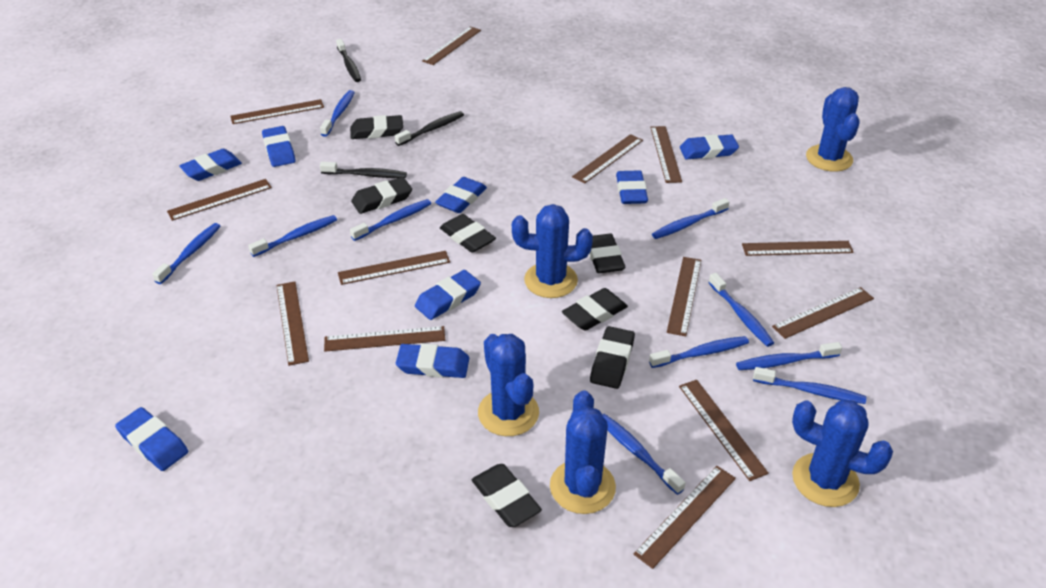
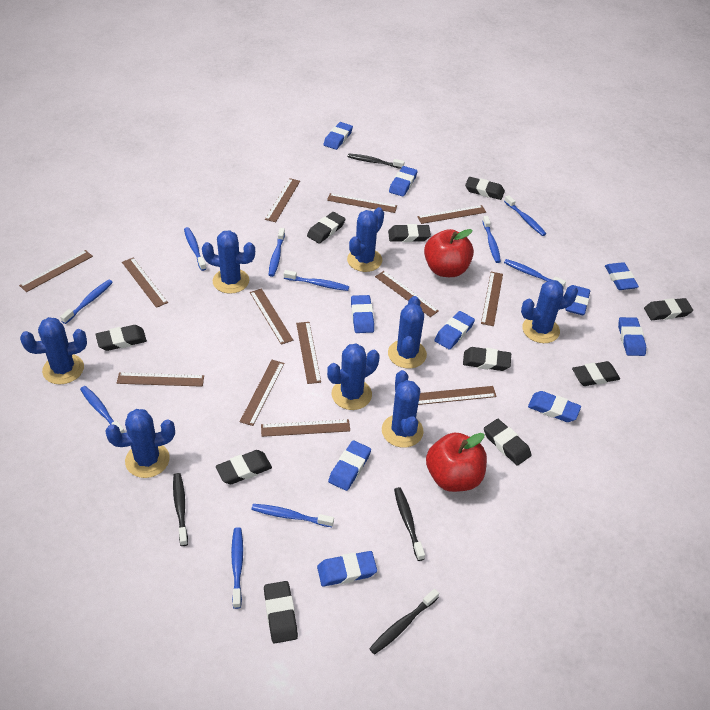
black eraser: 7 -> 10
black toothbrush: 3 -> 4
blue cactus: 5 -> 8
blue eraser: 8 -> 10
red apple: 0 -> 2

